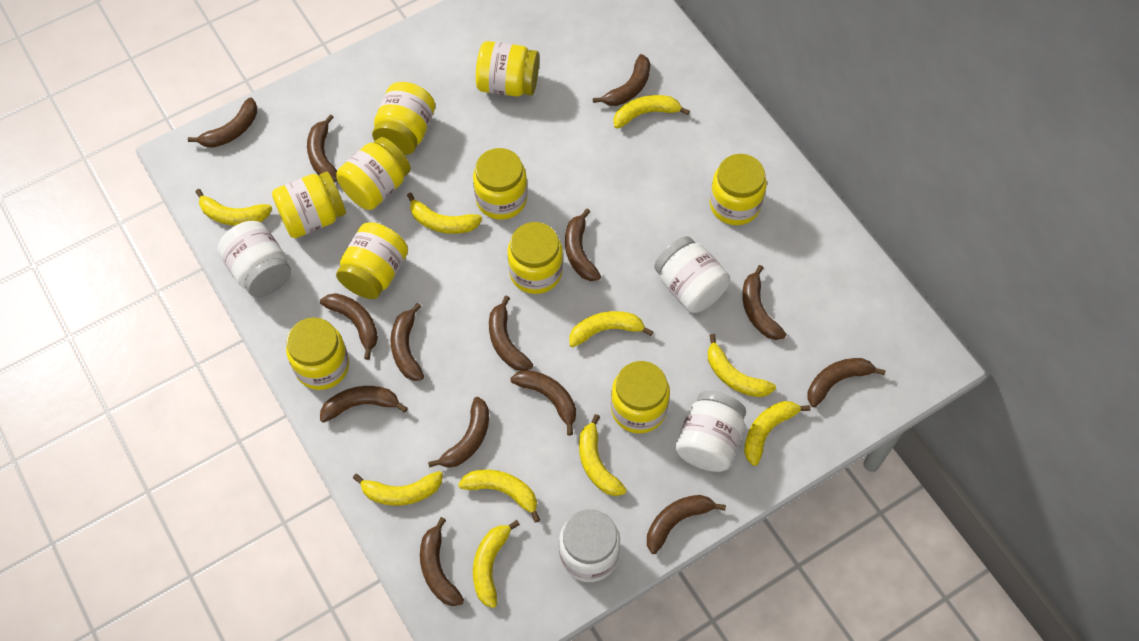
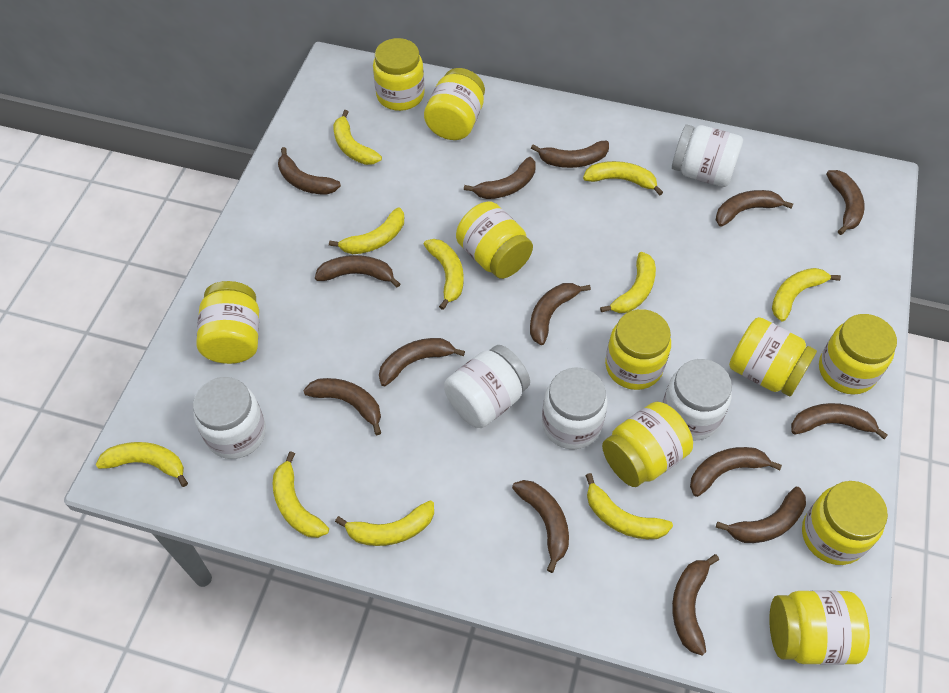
white jar: 4 -> 5

